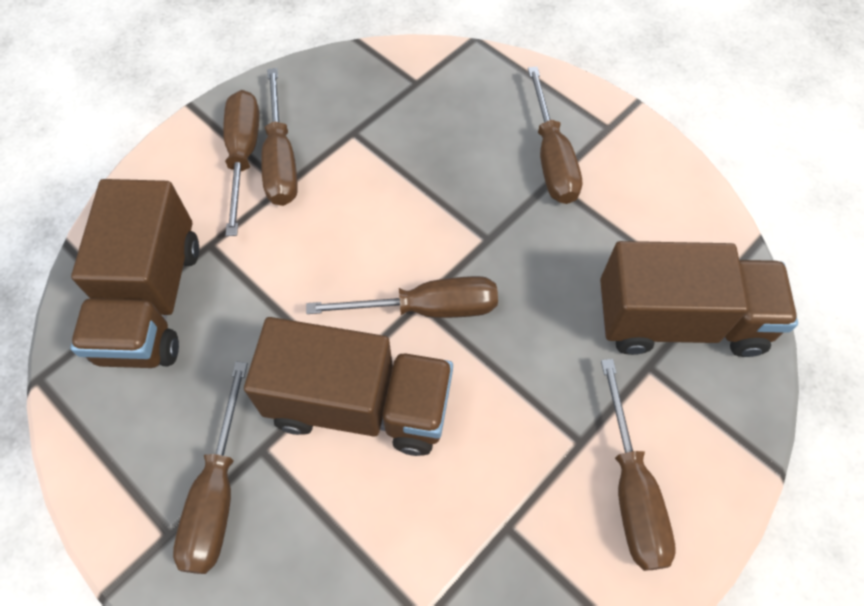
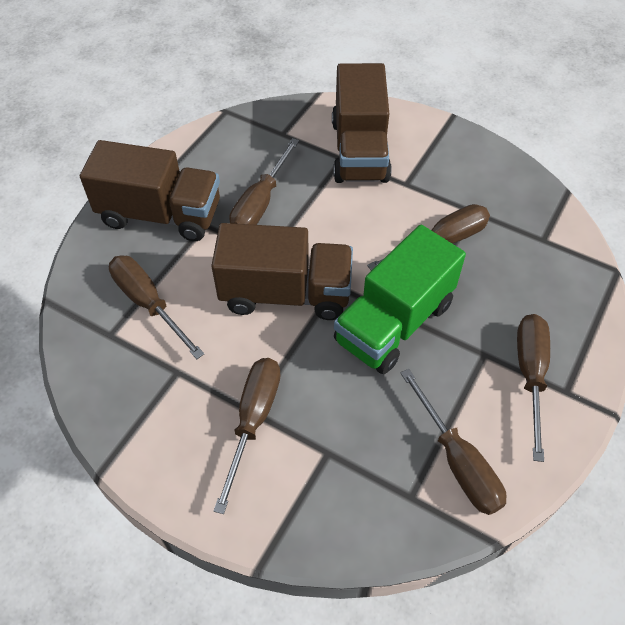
green truck: 0 -> 1

